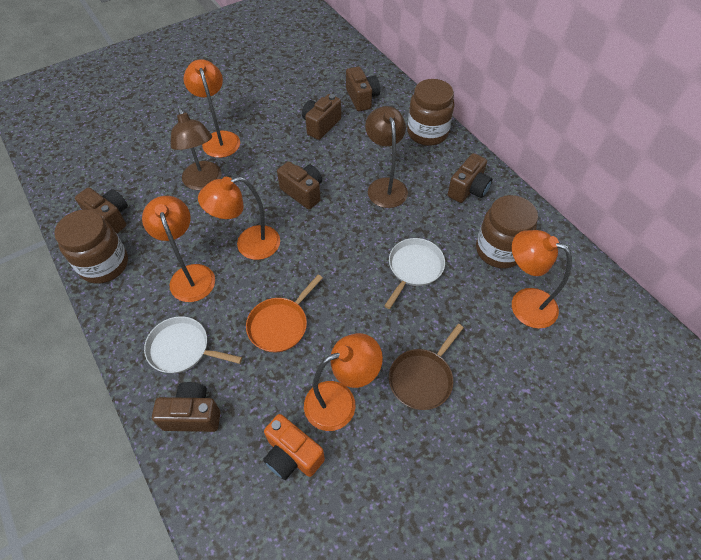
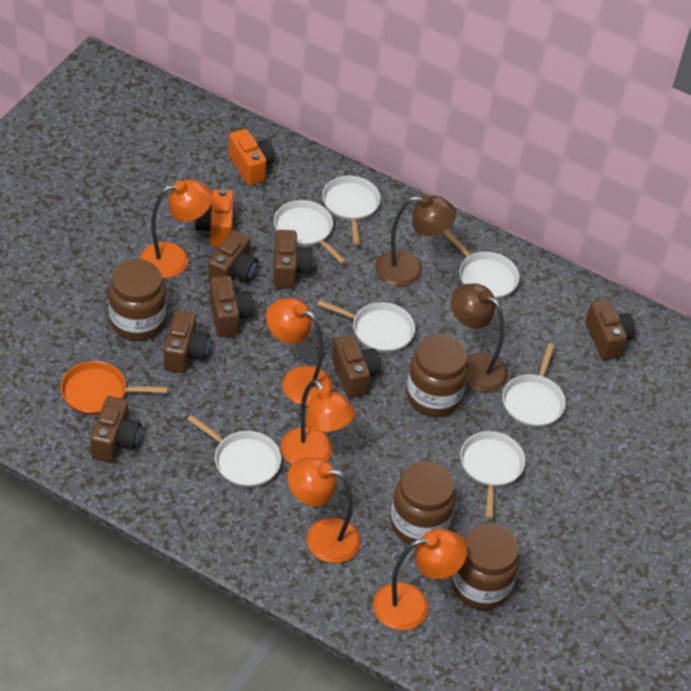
brown camera: 6 -> 7
brown jar: 3 -> 4
brown pan: 1 -> 0
orange camera: 1 -> 2
white pan: 2 -> 7

